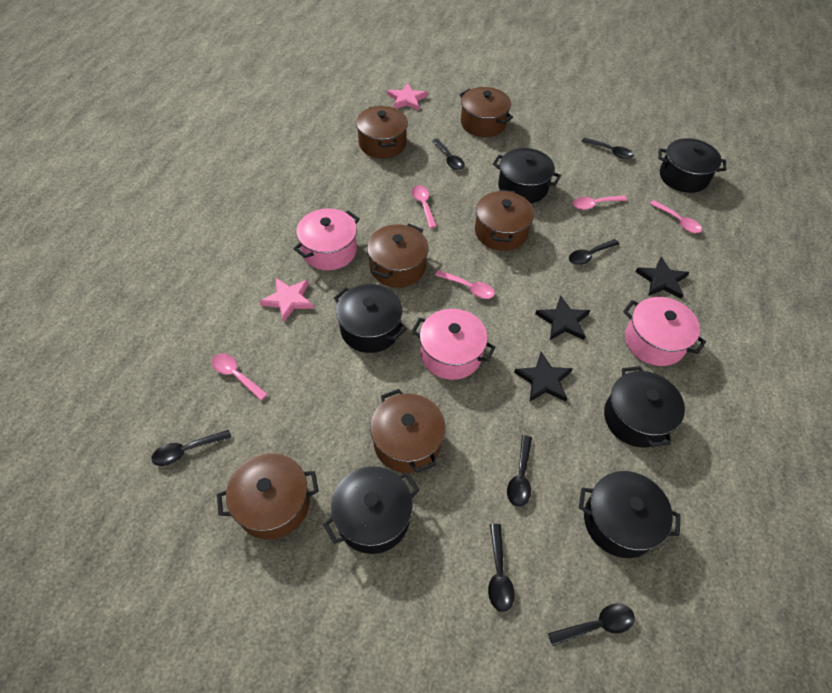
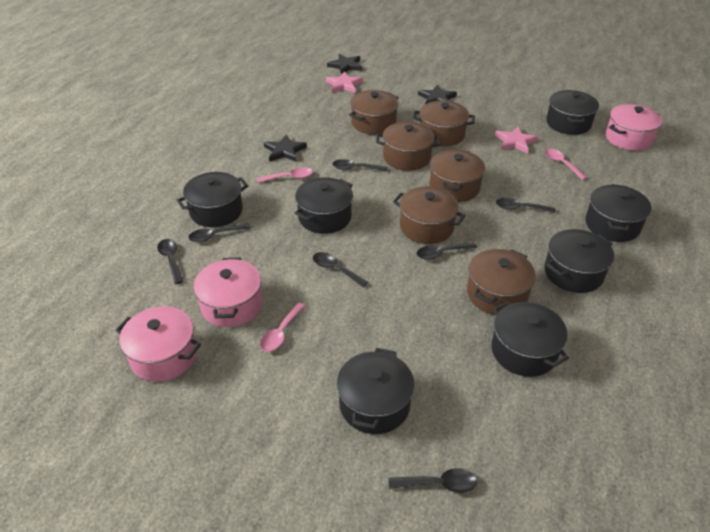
black pot: 6 -> 7
pink spoon: 5 -> 3

